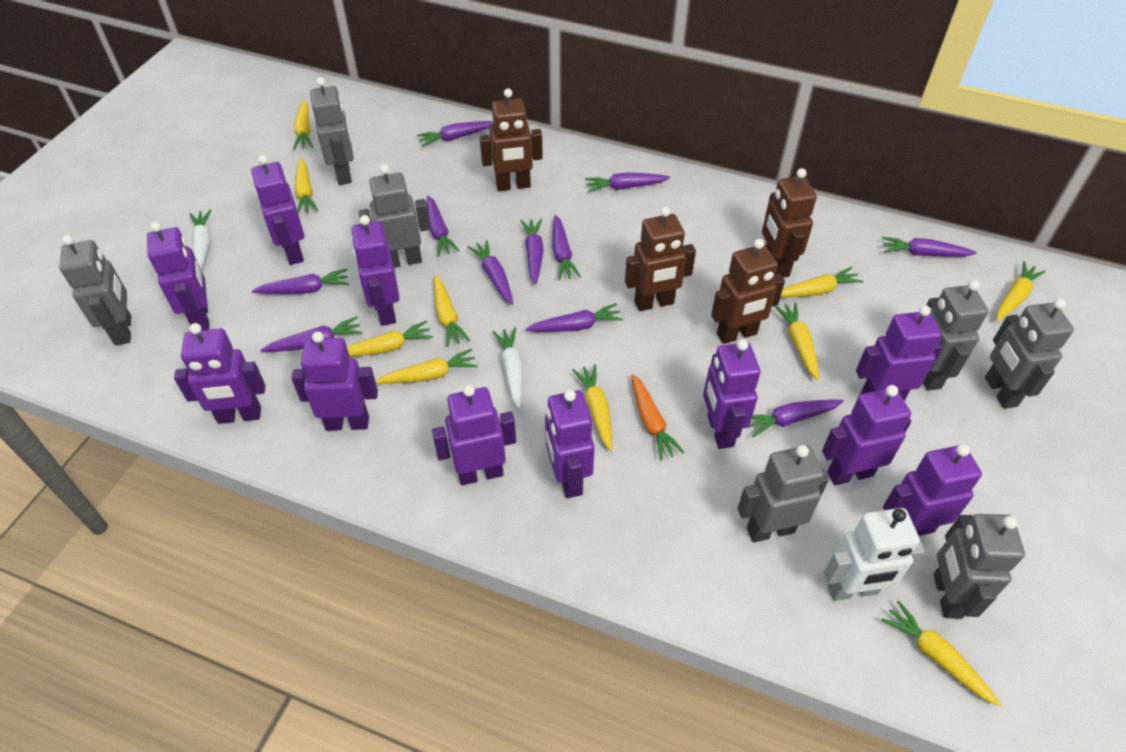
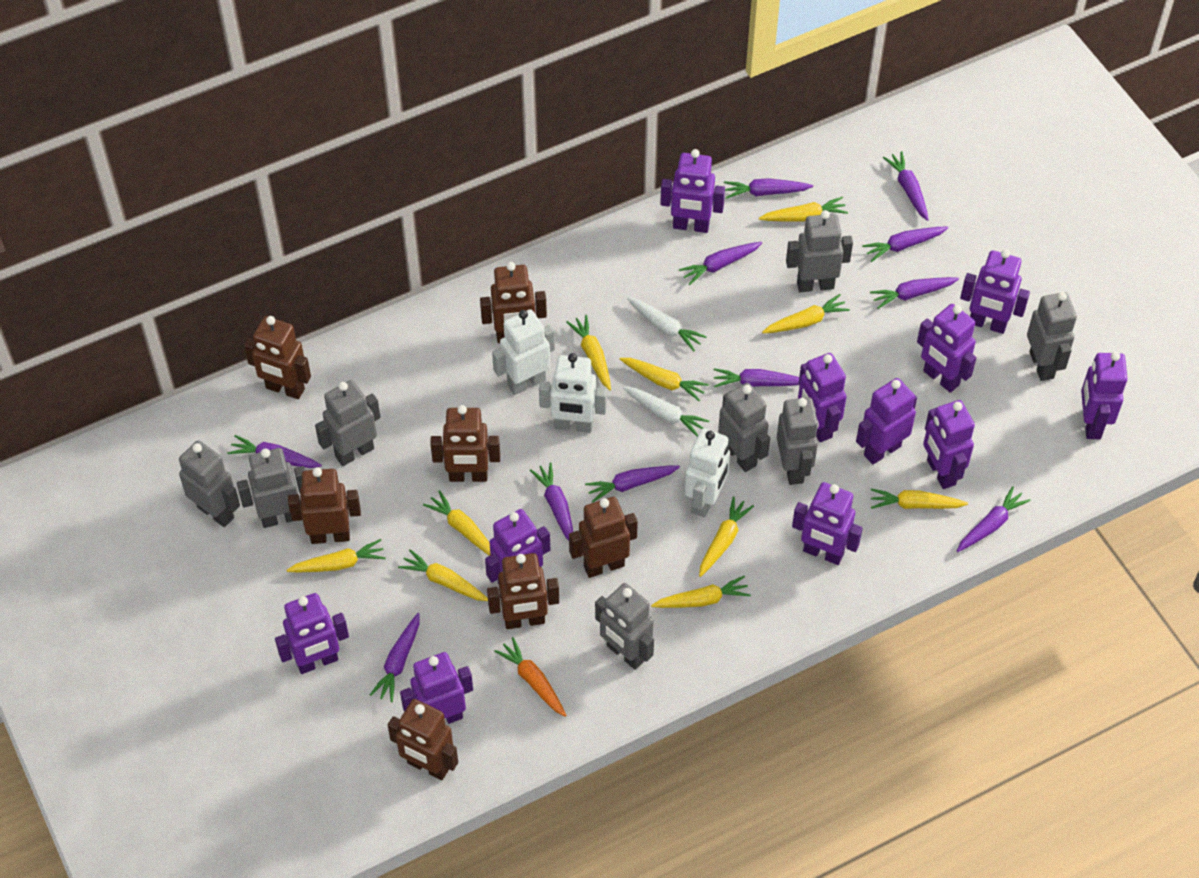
brown robot: 4 -> 7
grey robot: 7 -> 8
white robot: 1 -> 3

